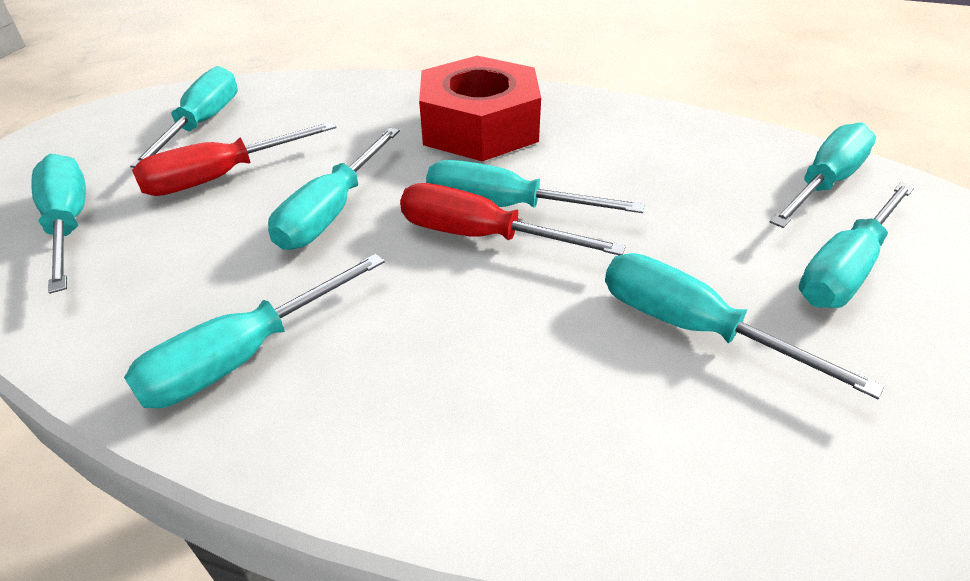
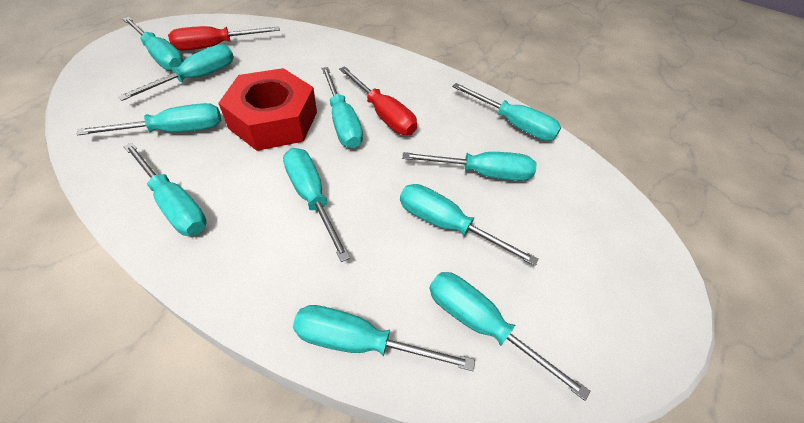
turquoise screwdriver: 8 -> 11

